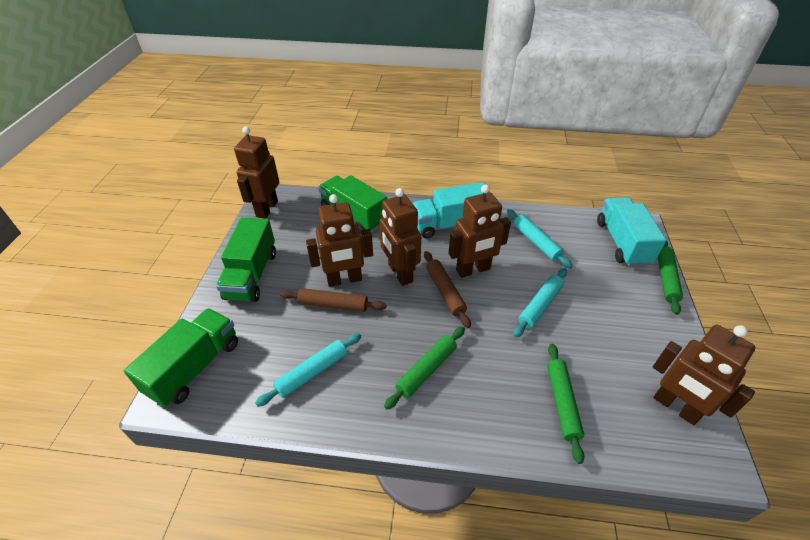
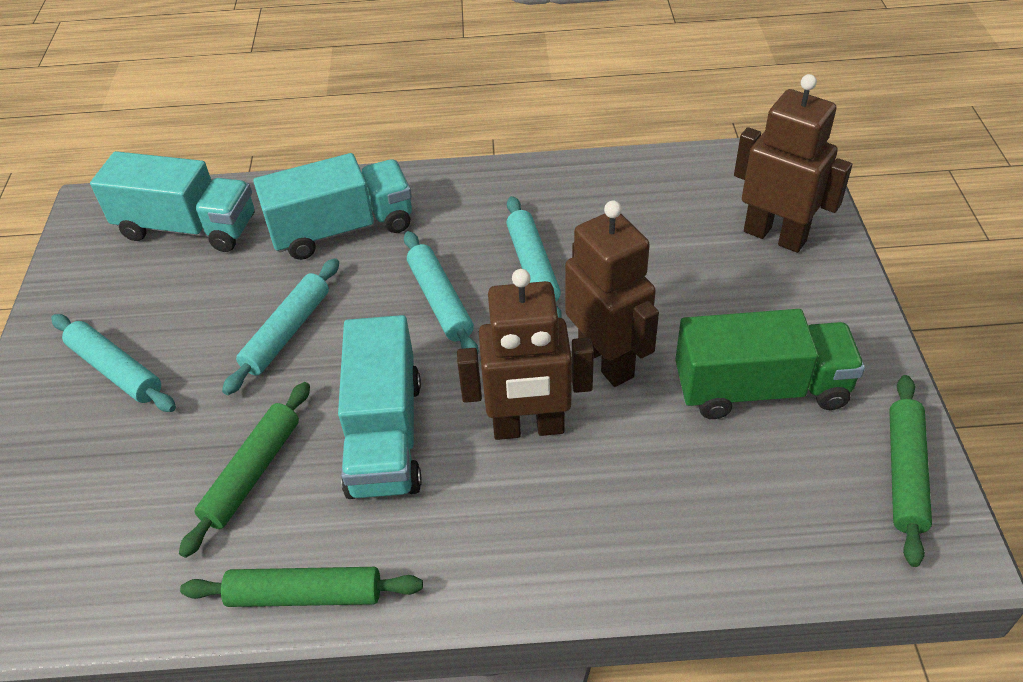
brown robot: 5 -> 3
brown rolling pin: 2 -> 0
green truck: 3 -> 1
turquoise rolling pin: 3 -> 4
turquoise truck: 2 -> 3

